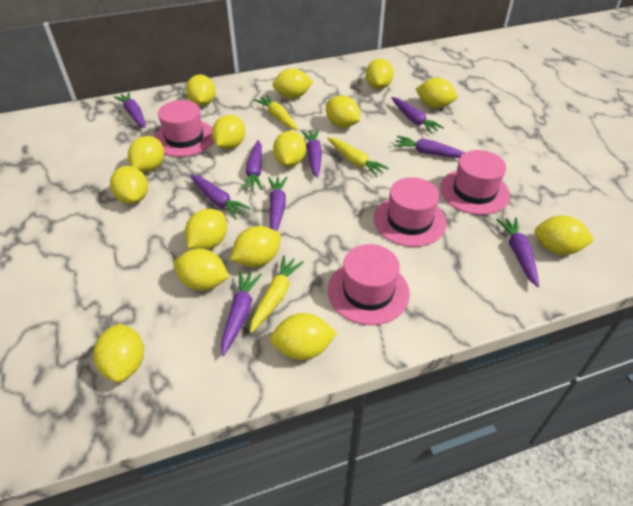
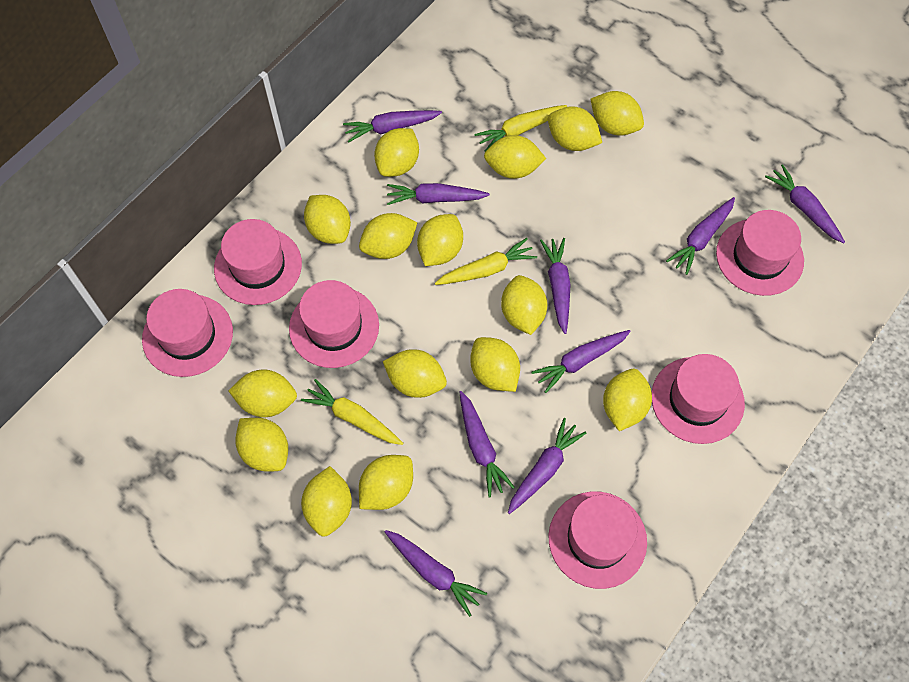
pink hat: 4 -> 6

